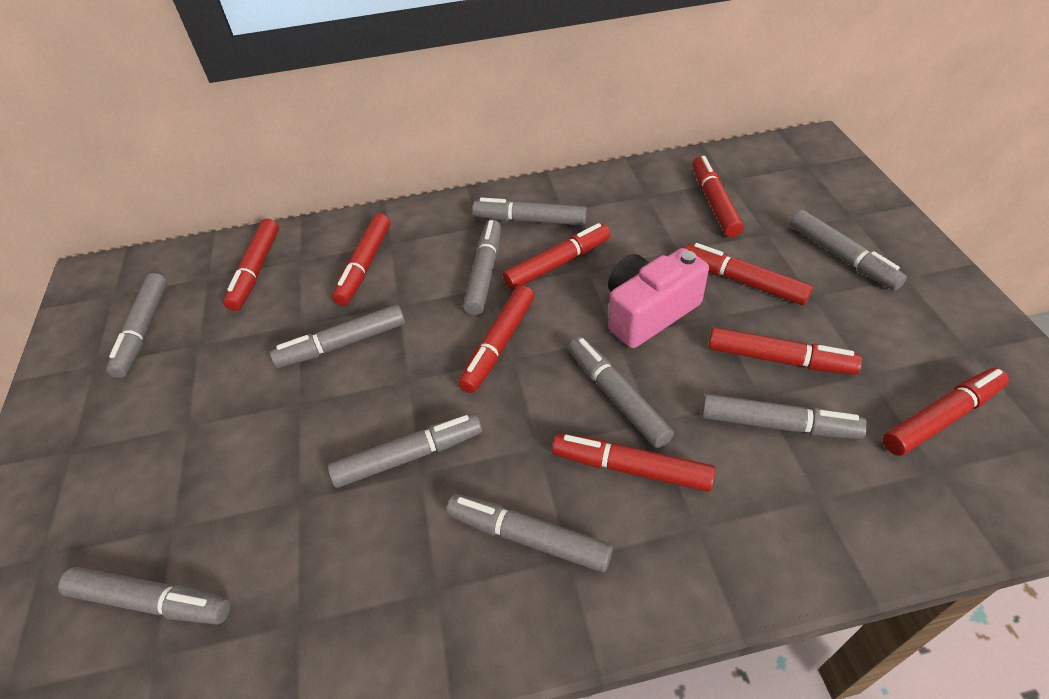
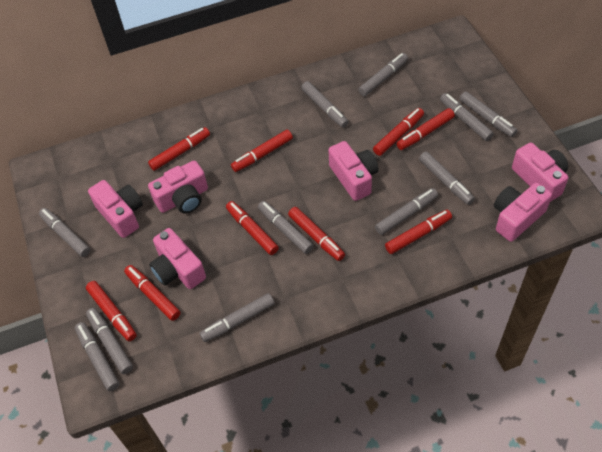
grey marker: 10 -> 11
pink camera: 1 -> 6

